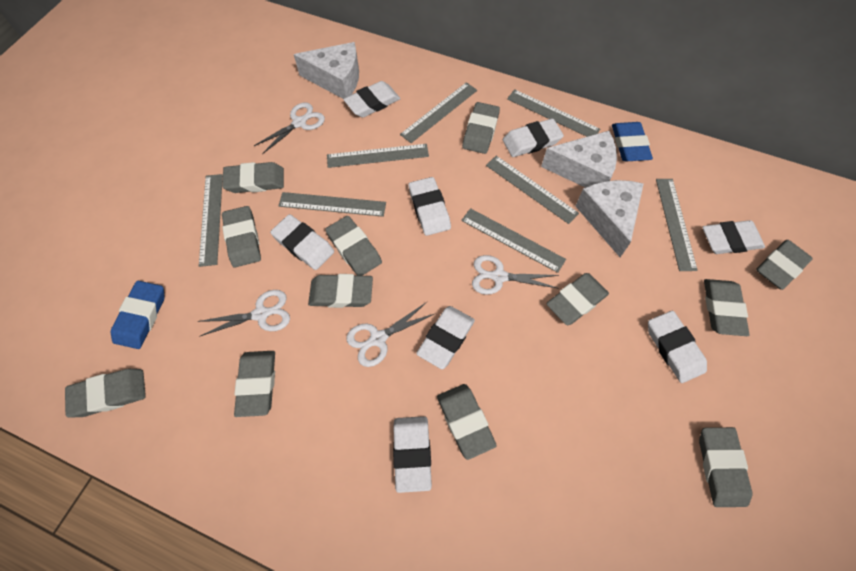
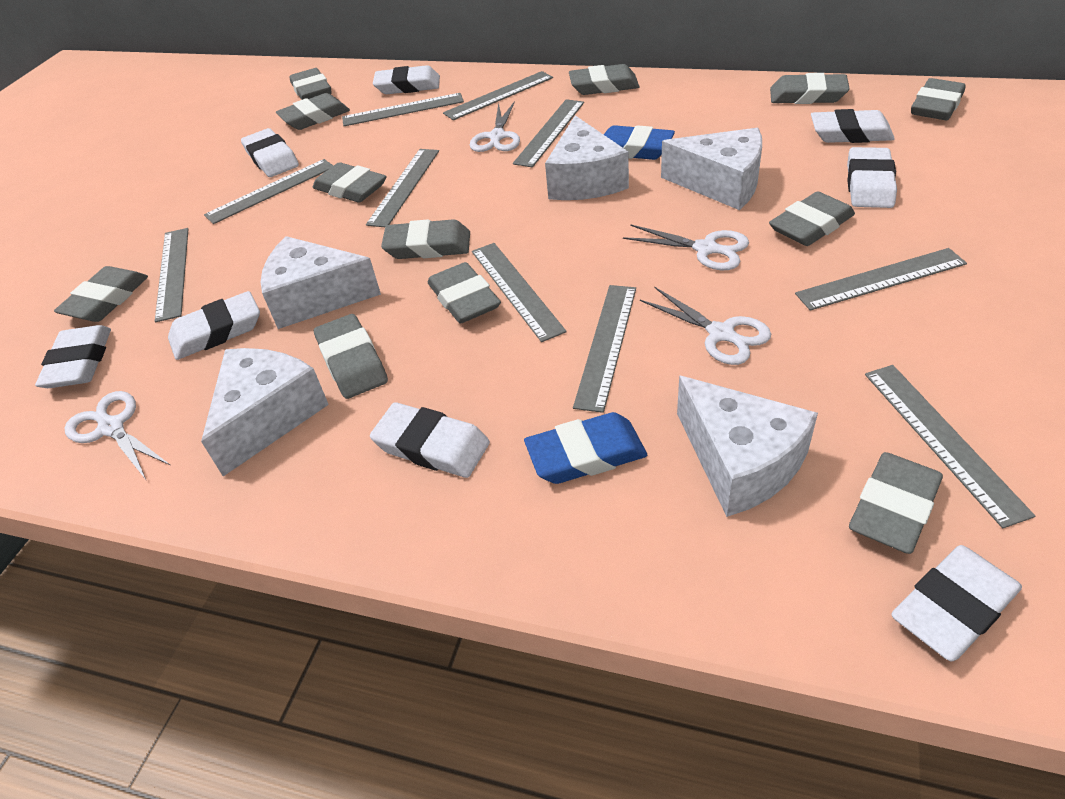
grey ruler: 8 -> 10
white cheese: 3 -> 5

